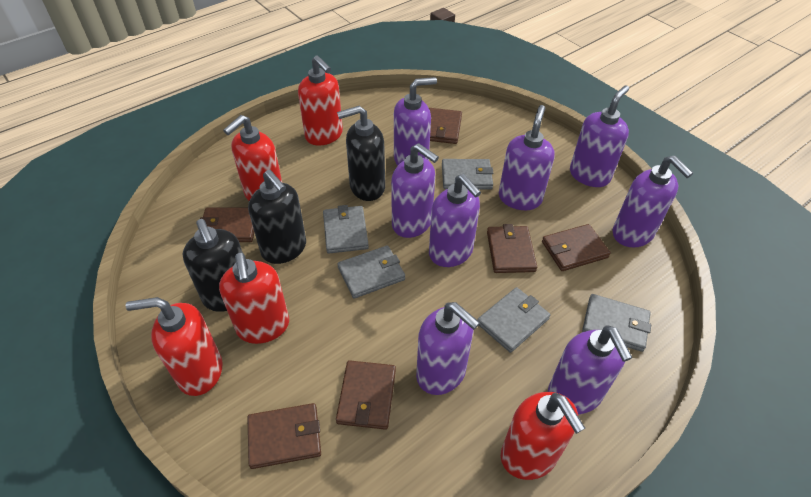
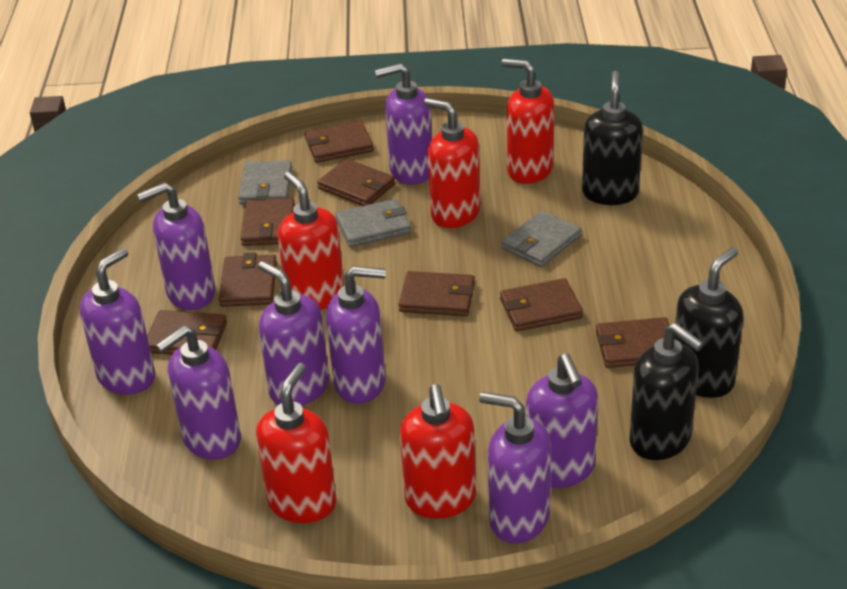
brown wallet: 6 -> 8
grey wallet: 5 -> 3

